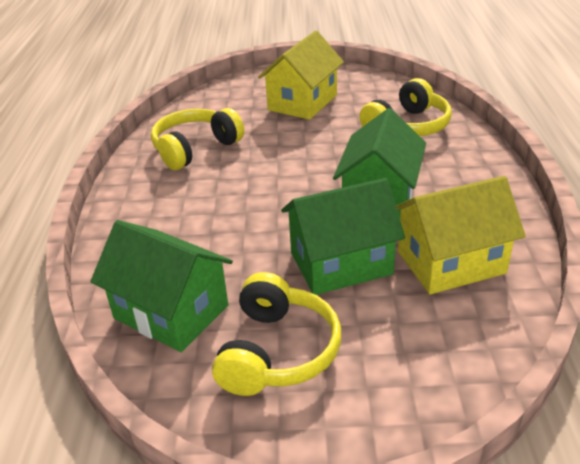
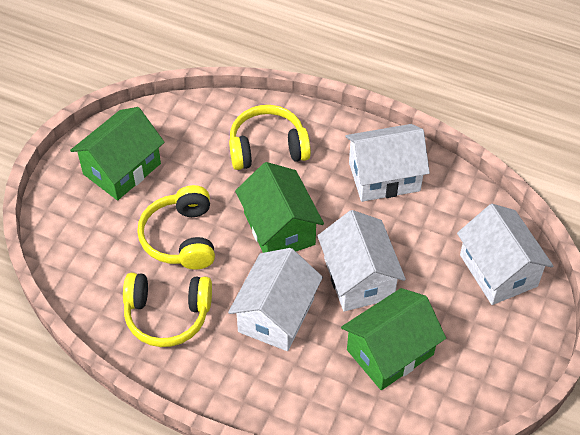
white house: 0 -> 4
yellow house: 2 -> 0

